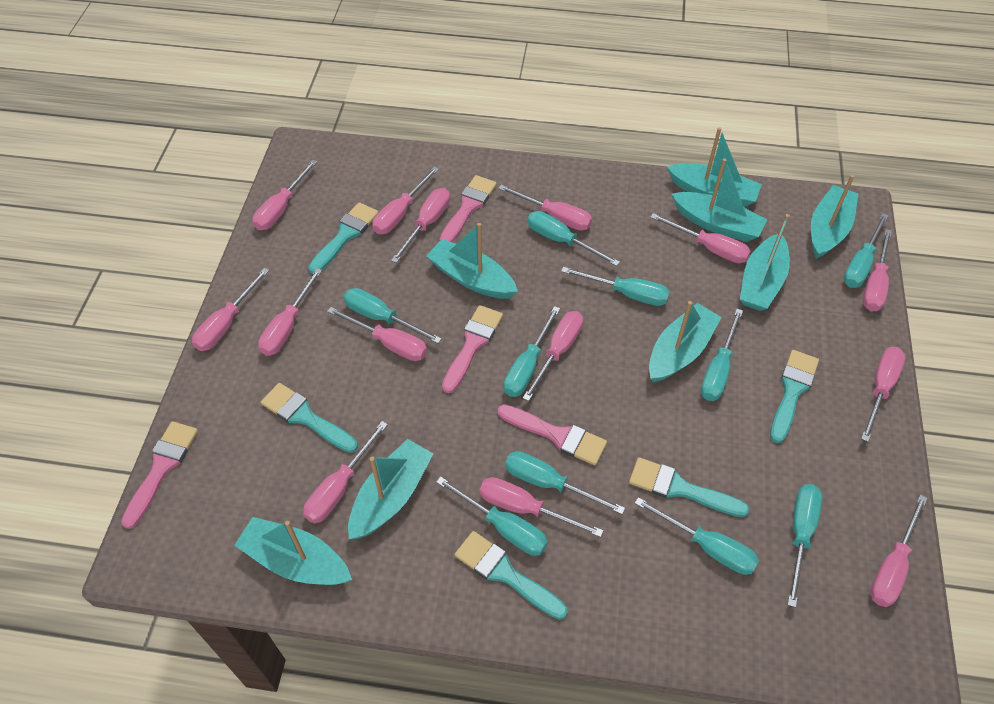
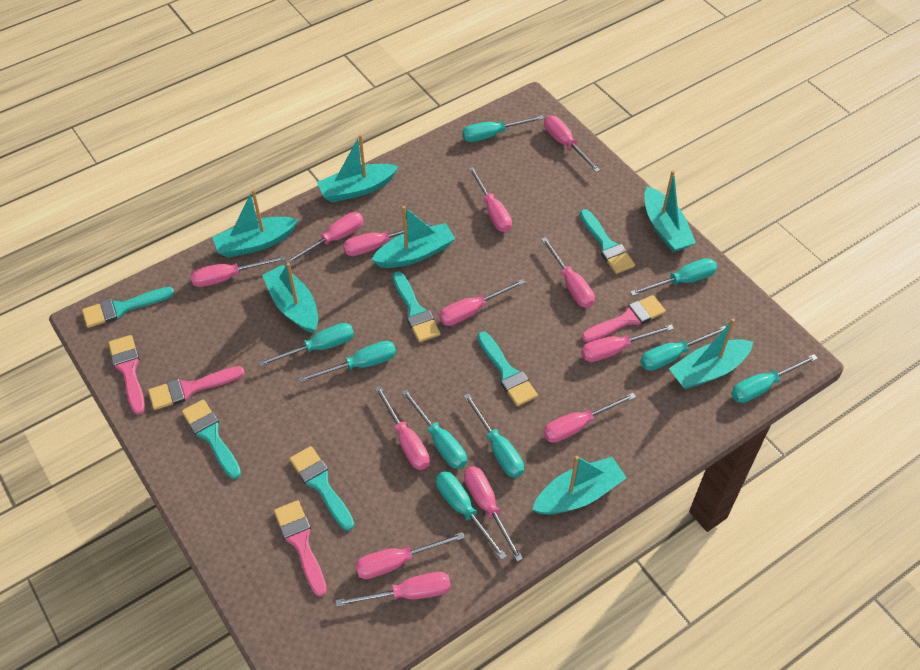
pink screwdriver: 14 -> 13
turquoise boat: 8 -> 7
turquoise brush: 5 -> 6
turquoise screwdriver: 10 -> 9

